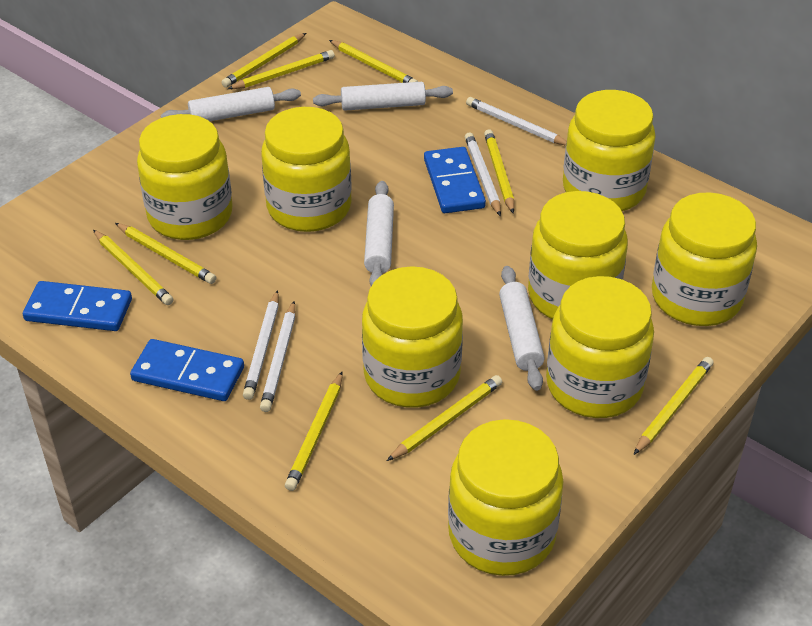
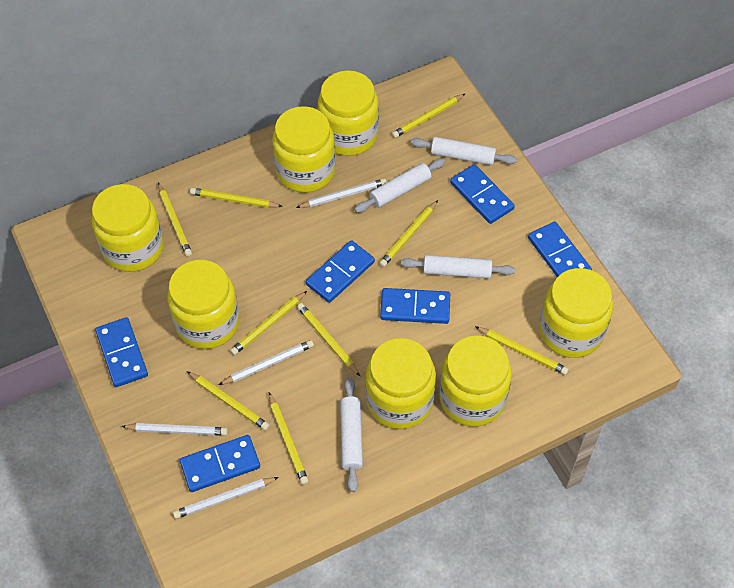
blue domino: 3 -> 6
yellow jar: 8 -> 7

